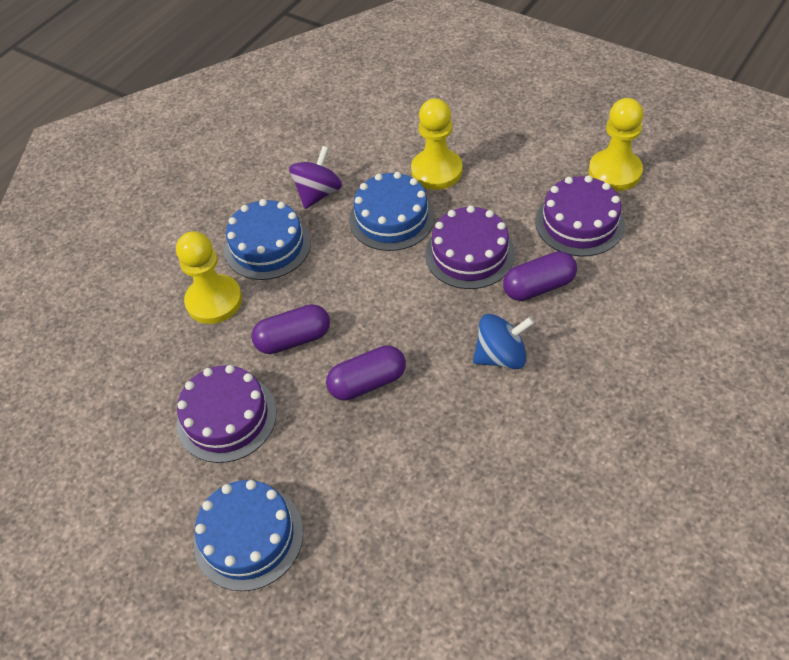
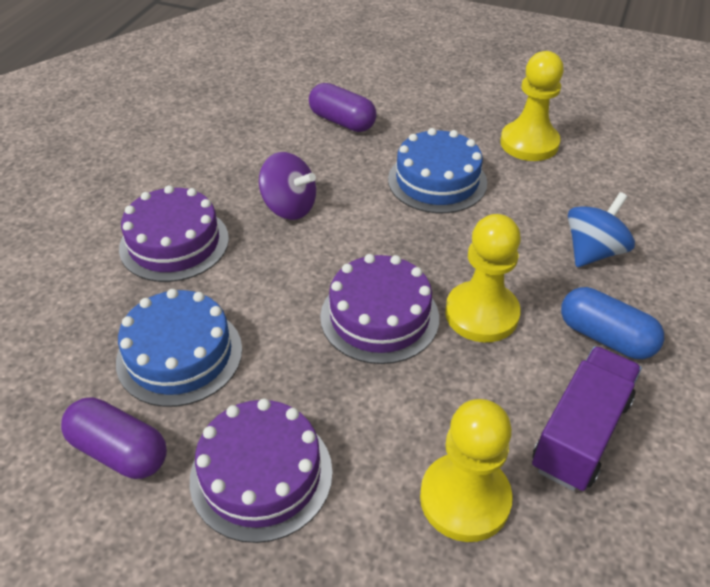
blue cake: 3 -> 2
blue capsule: 0 -> 1
purple capsule: 3 -> 2
purple truck: 0 -> 1

